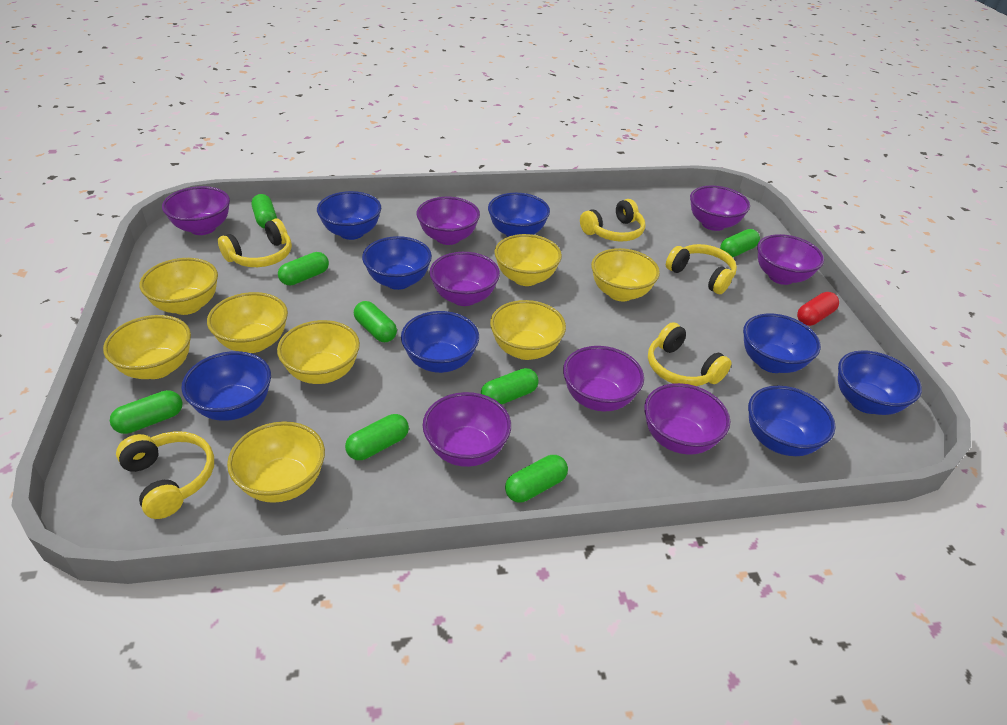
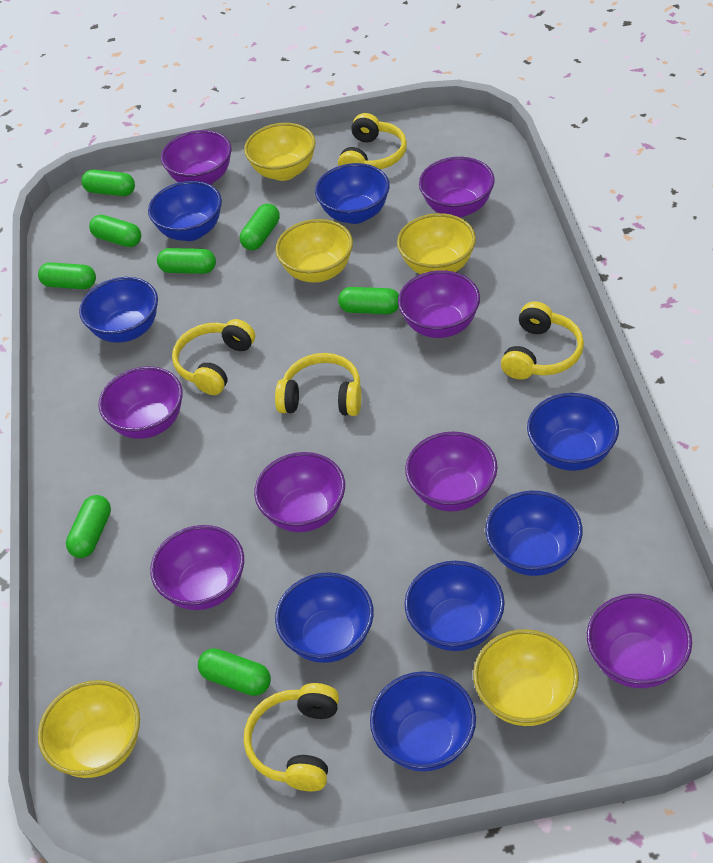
red capsule: 1 -> 0
yellow bowl: 8 -> 5

